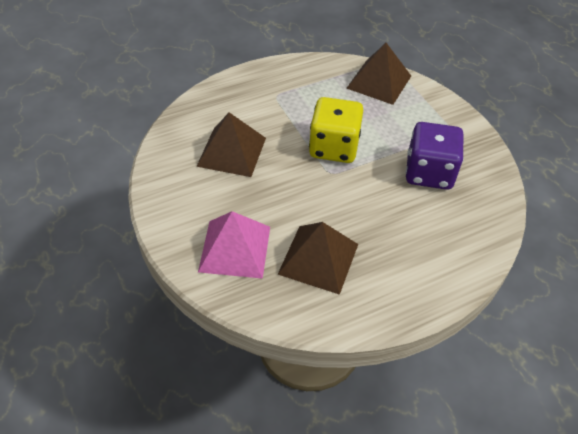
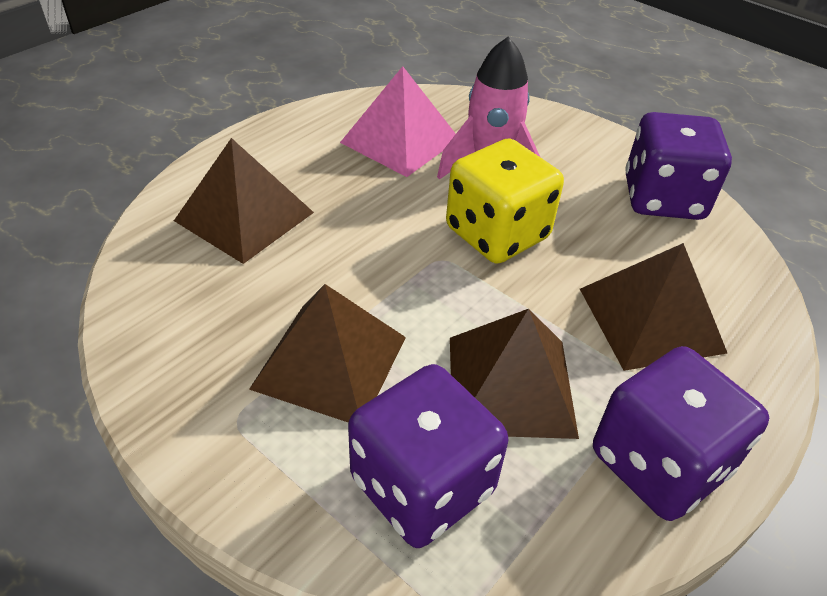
brown pyramid: 3 -> 4
pink rocket: 0 -> 1
purple dice: 1 -> 3

